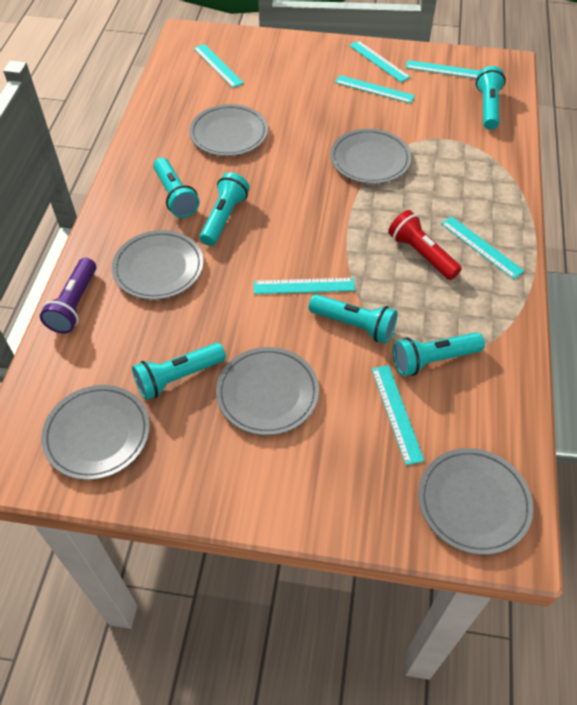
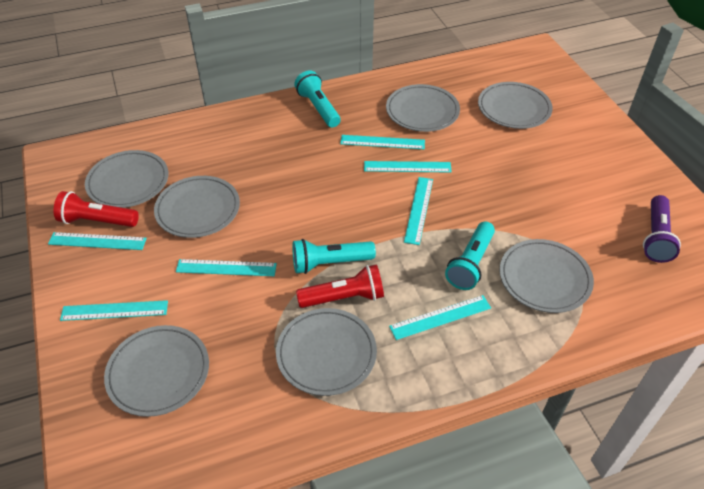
grey plate: 6 -> 7
red flashlight: 1 -> 2
turquoise flashlight: 6 -> 3

